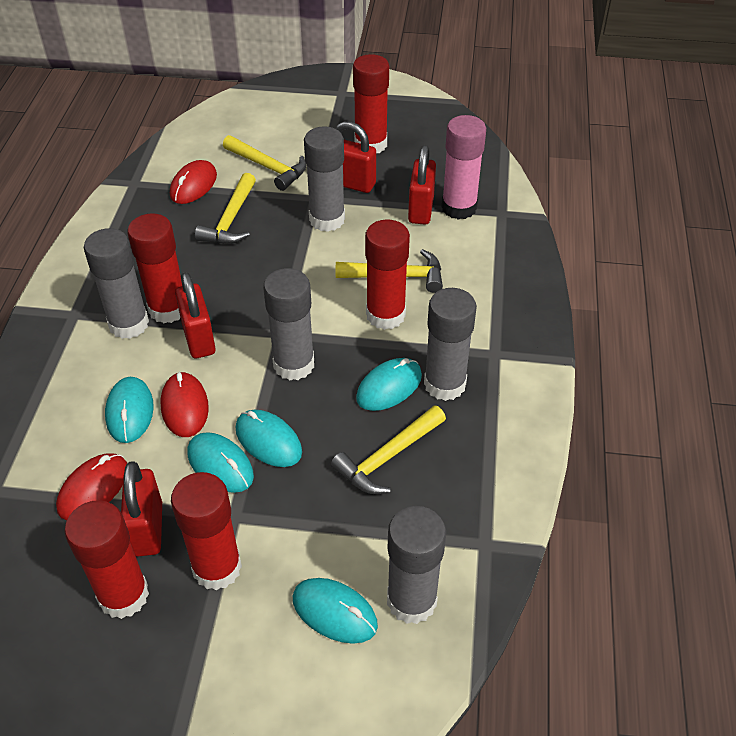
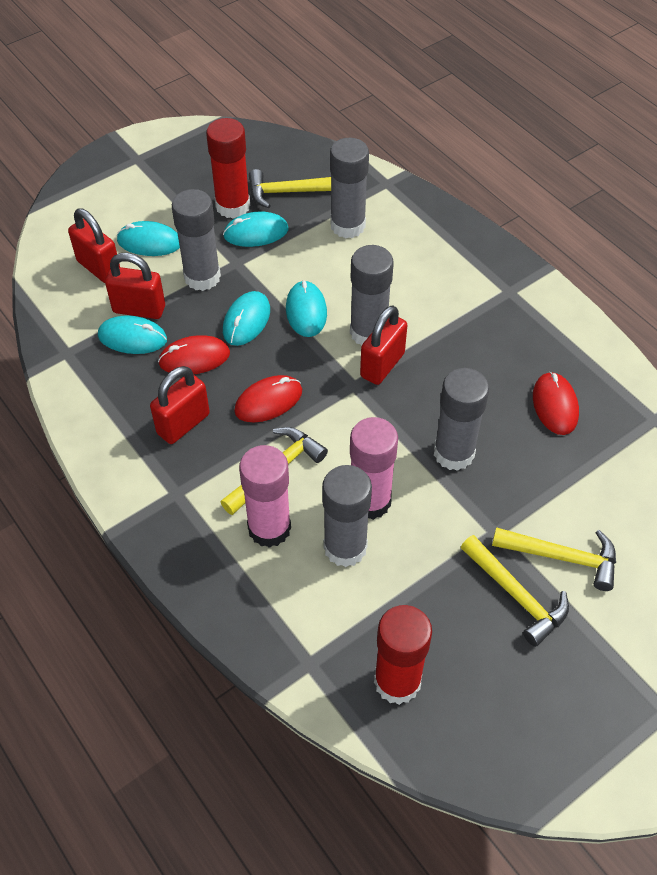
pink glue stick: 1 -> 2
red glue stick: 5 -> 2

